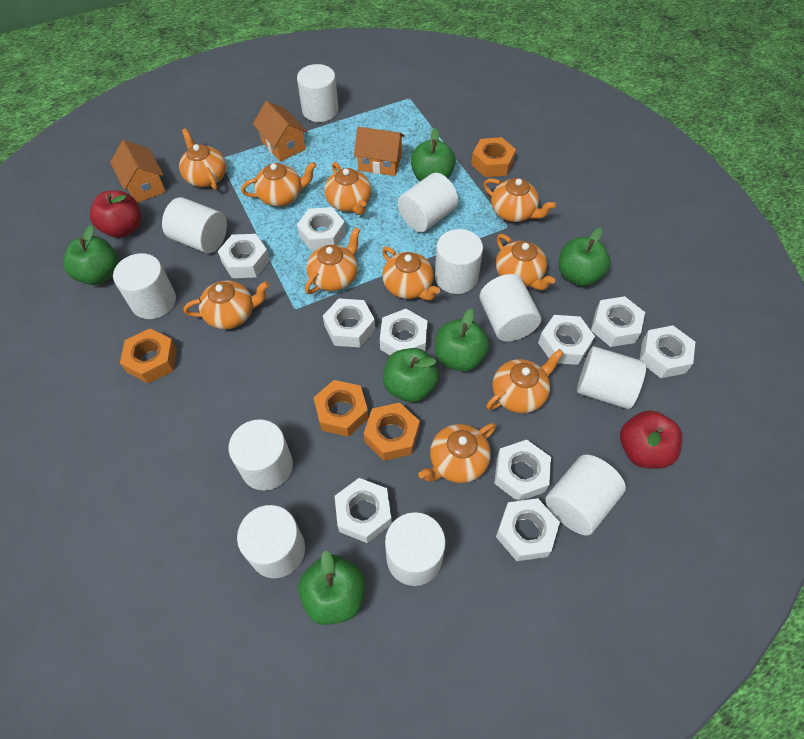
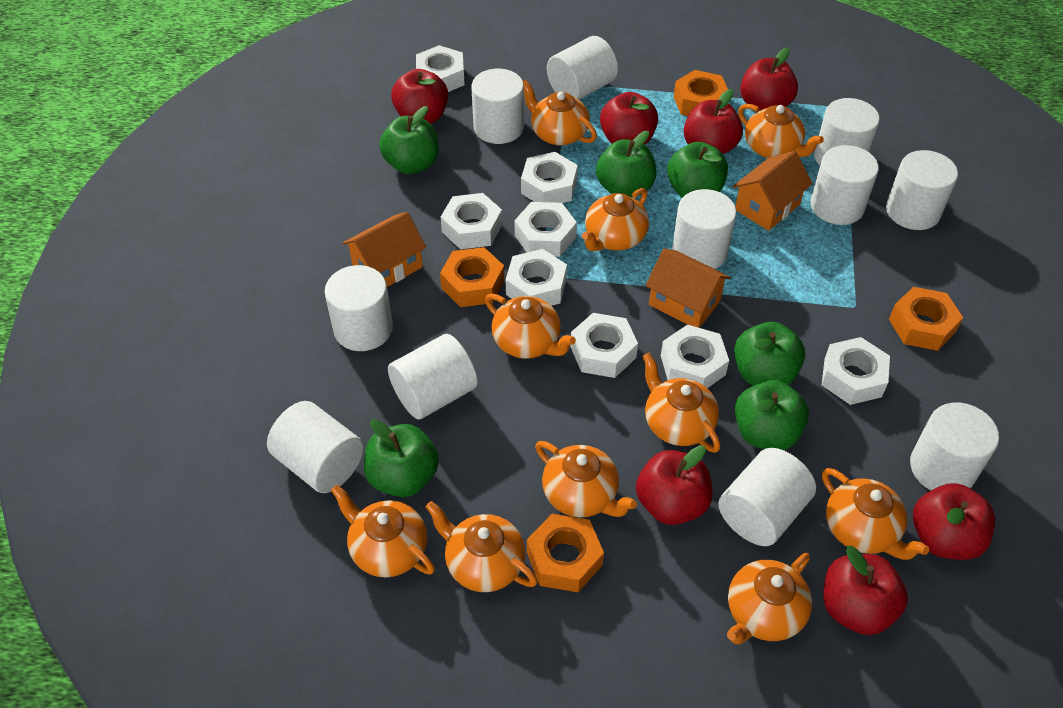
red apple: 2 -> 7
white nut: 10 -> 8

